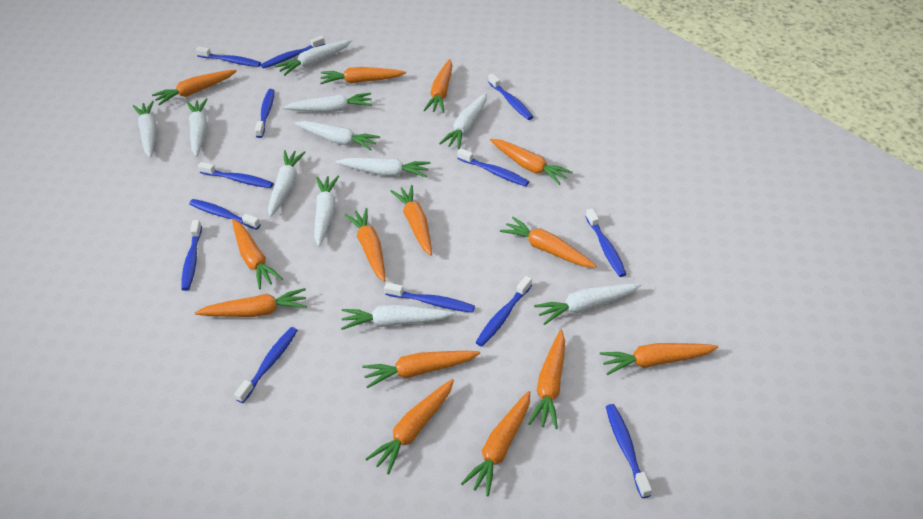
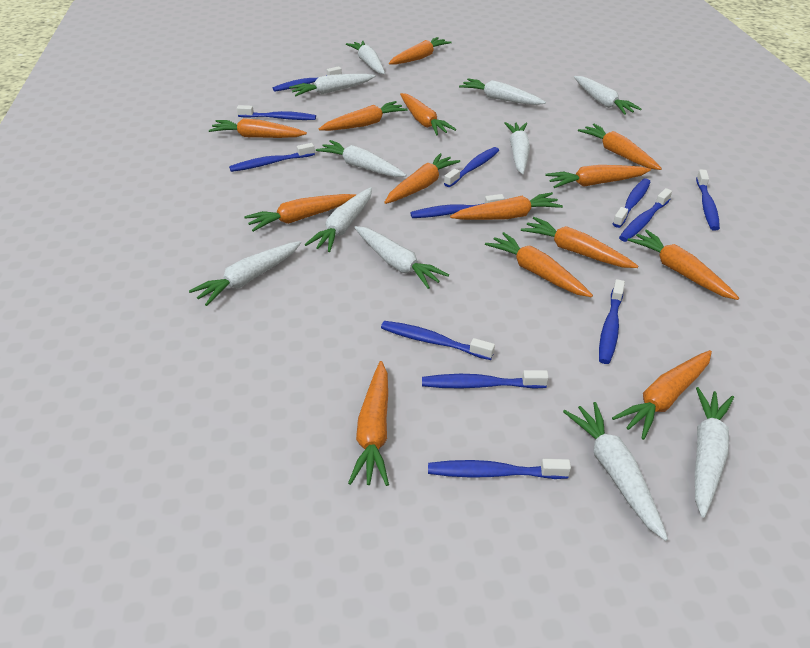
blue toothbrush: 13 -> 12

